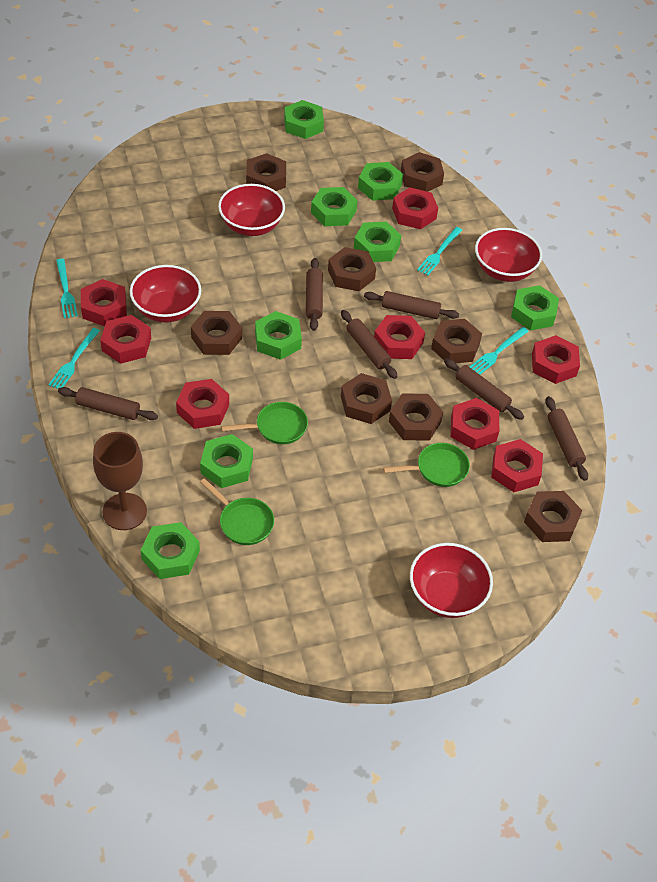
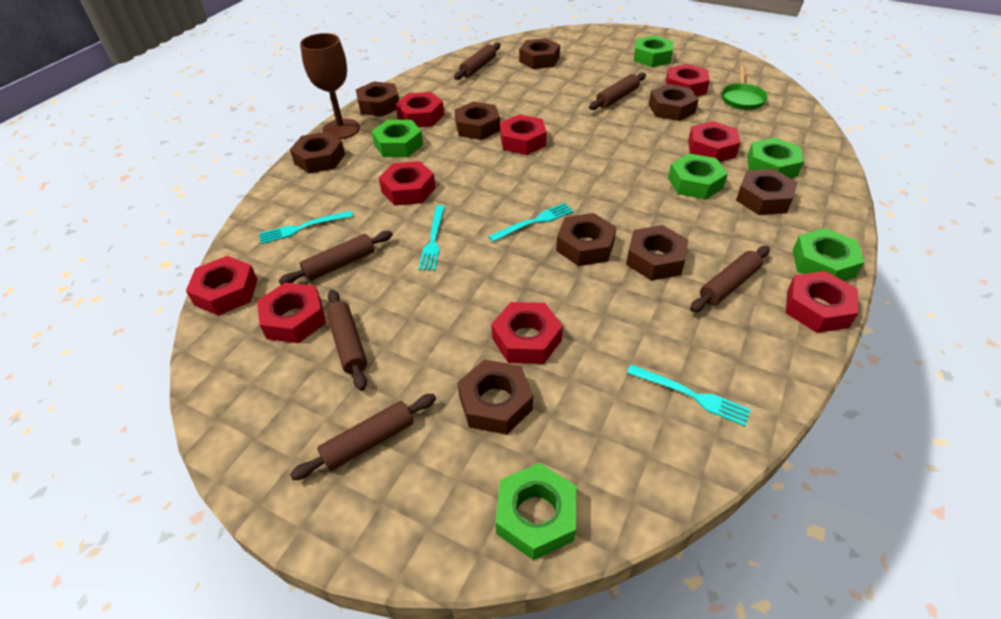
brown nut: 8 -> 9
green nut: 8 -> 6
green pan: 3 -> 1
red bowl: 4 -> 0
red nut: 8 -> 9

